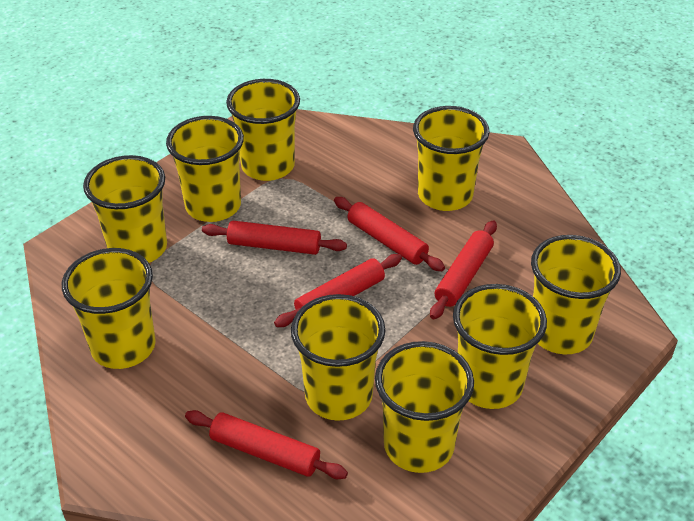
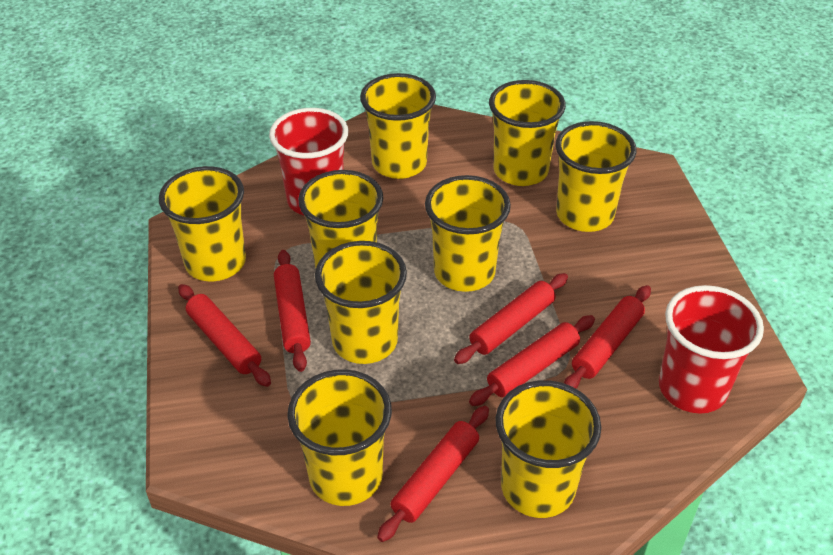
red cup: 0 -> 2
red rolling pin: 5 -> 6

